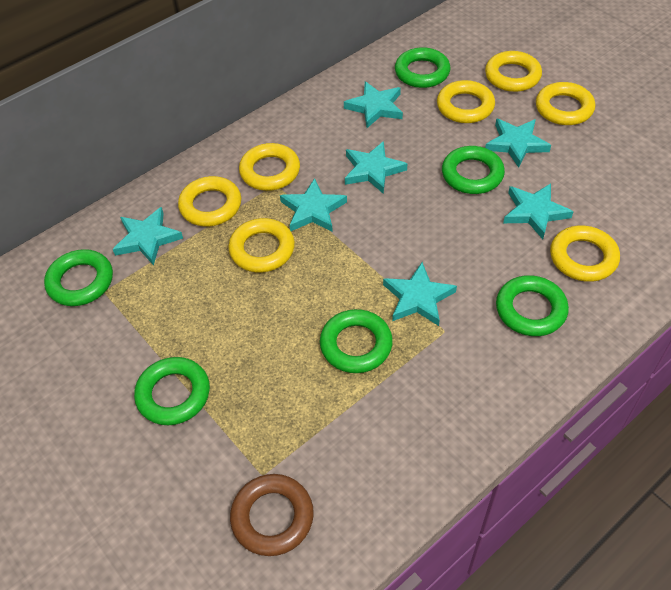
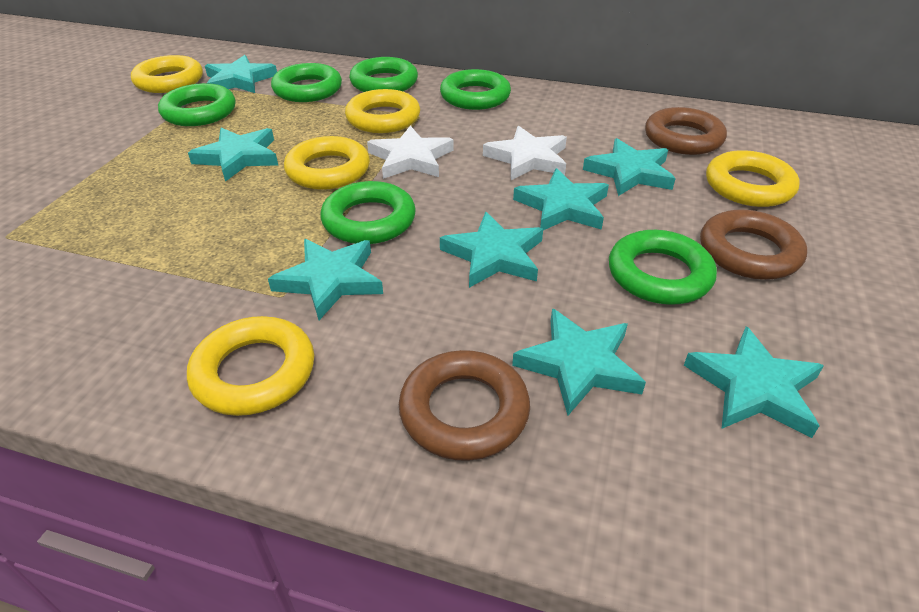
brown ring: 1 -> 3
turquoise star: 7 -> 8
white star: 0 -> 2
yellow ring: 7 -> 5

